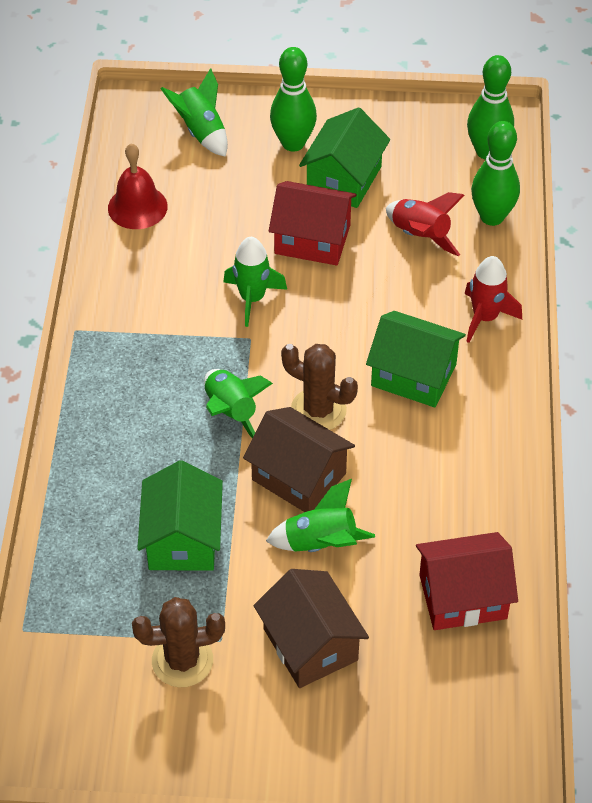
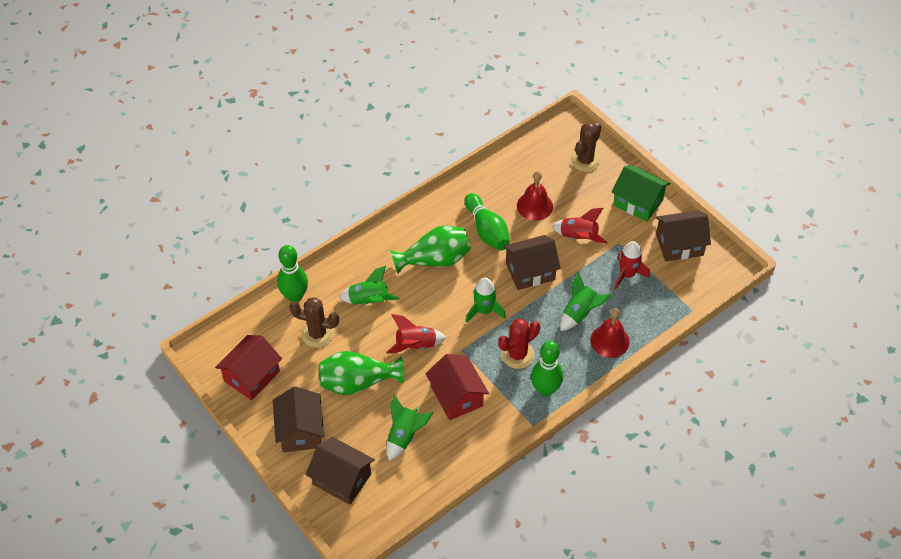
brown house: 2 -> 4
green house: 3 -> 1
green vase: 0 -> 2
red bell: 1 -> 2
red cactus: 0 -> 1
red rocket: 2 -> 3

